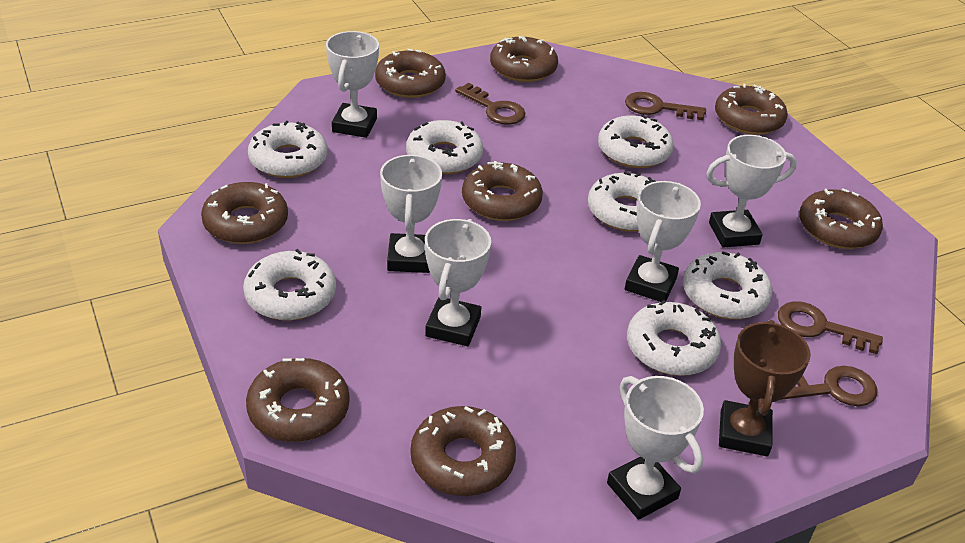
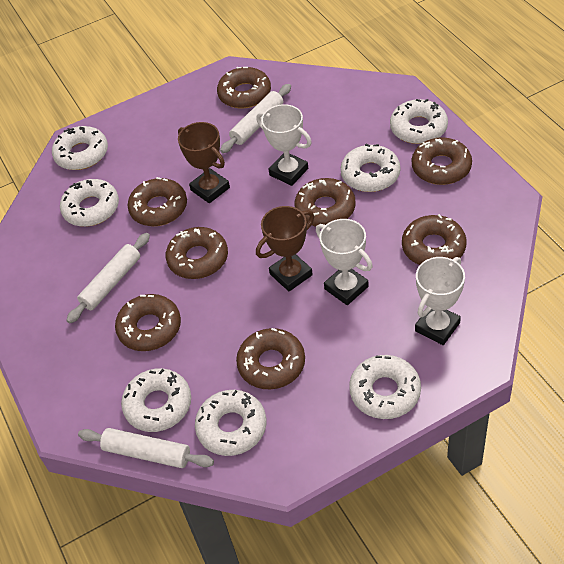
brown key: 4 -> 0
brown trophy: 1 -> 2
white rolling pin: 0 -> 3
white trophy: 6 -> 3

